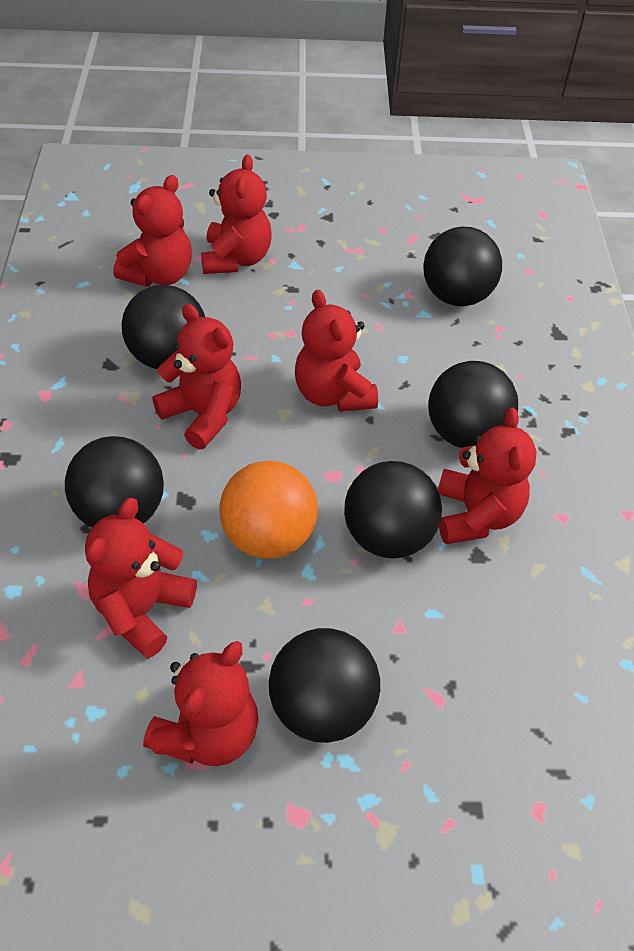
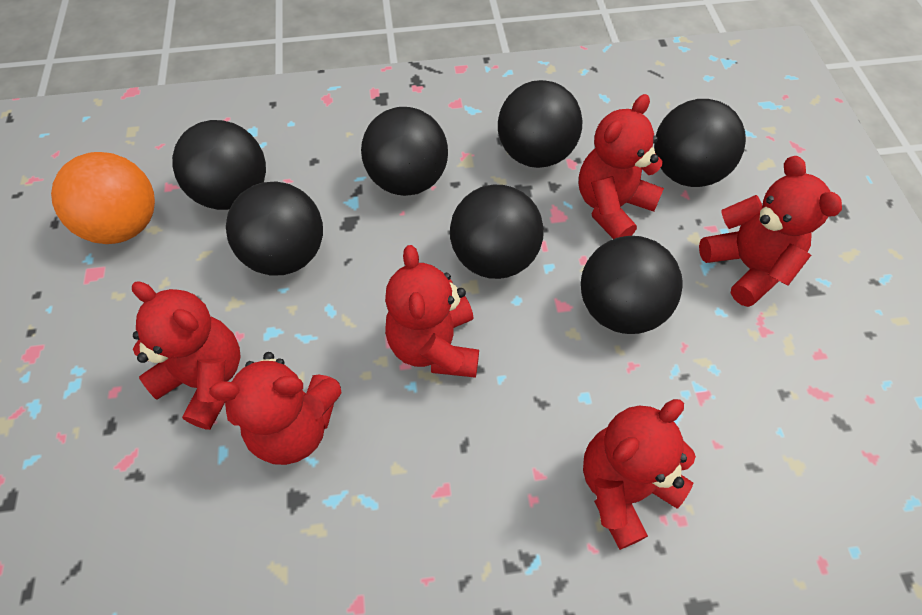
black ball: 6 -> 7
red teddy bear: 7 -> 6

